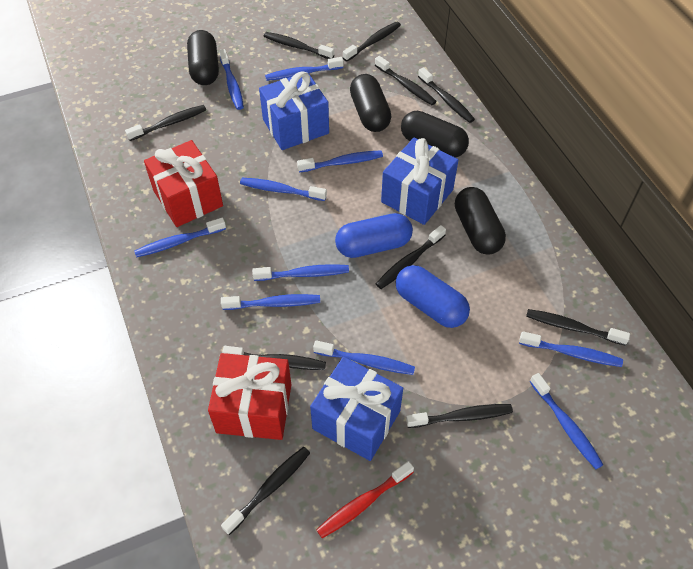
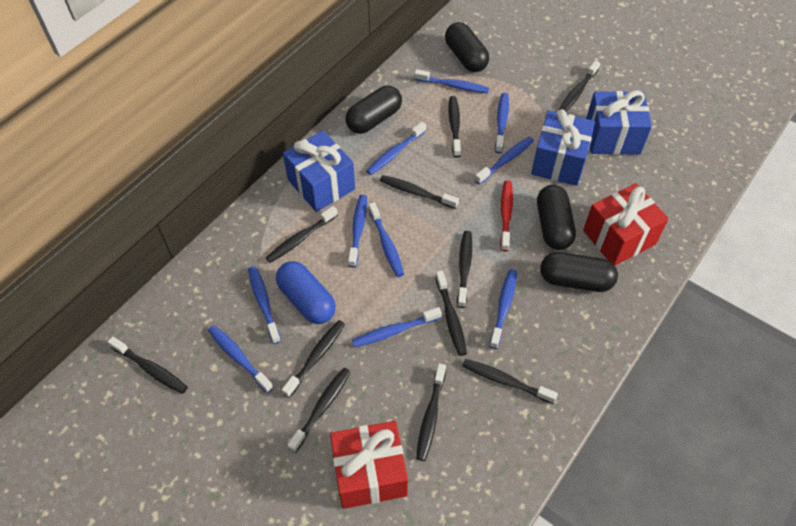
black toothbrush: 10 -> 11
blue capsule: 2 -> 1

